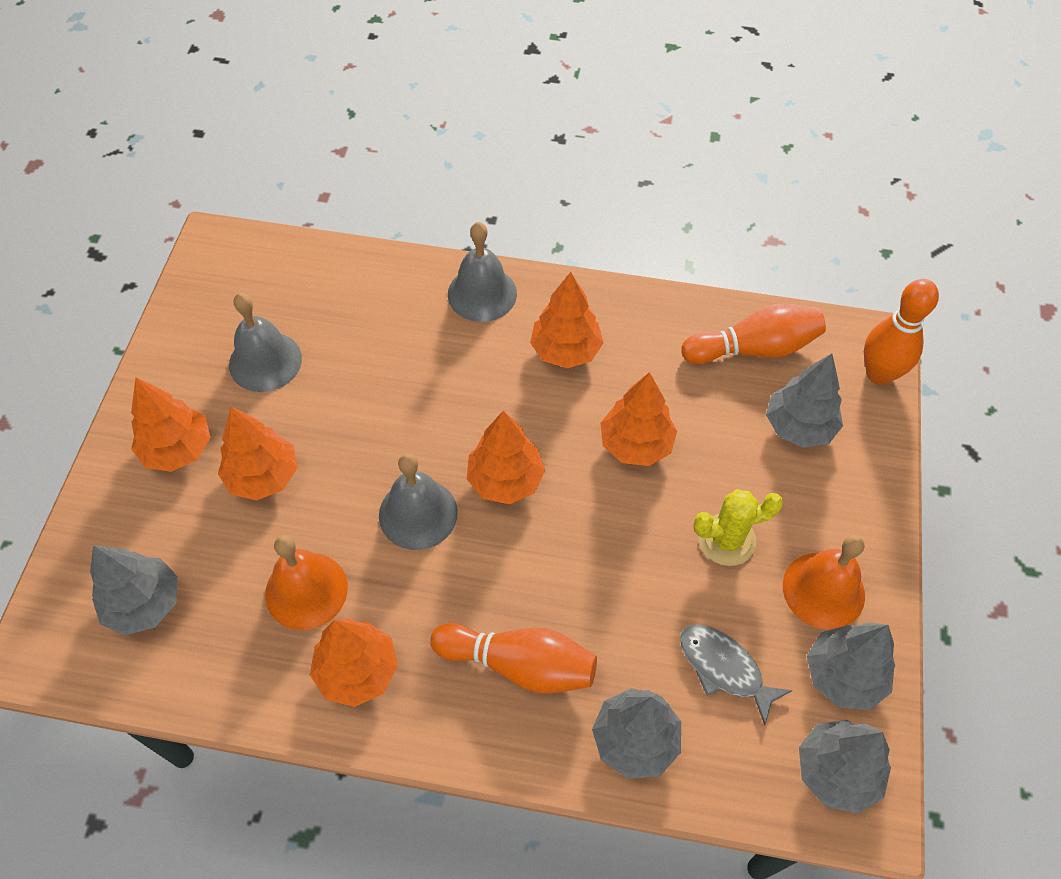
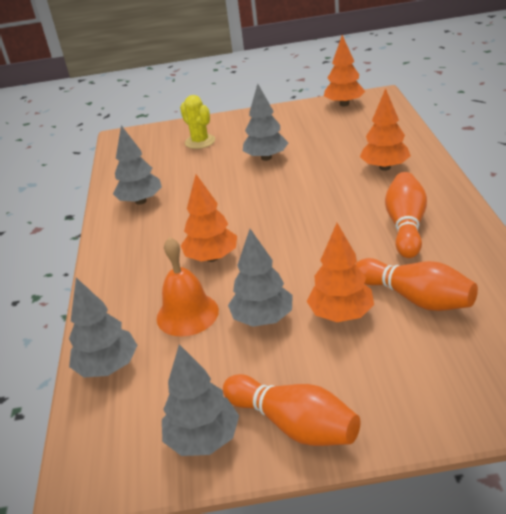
grey bell: 3 -> 0
grey fish: 1 -> 0
orange bell: 2 -> 1
orange tree: 6 -> 4

